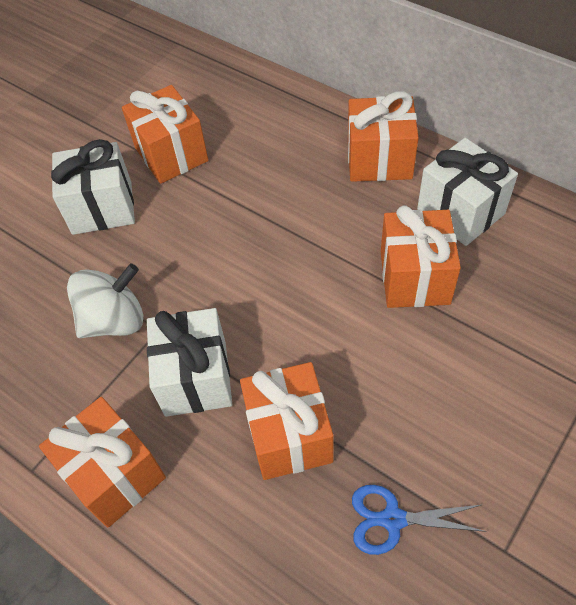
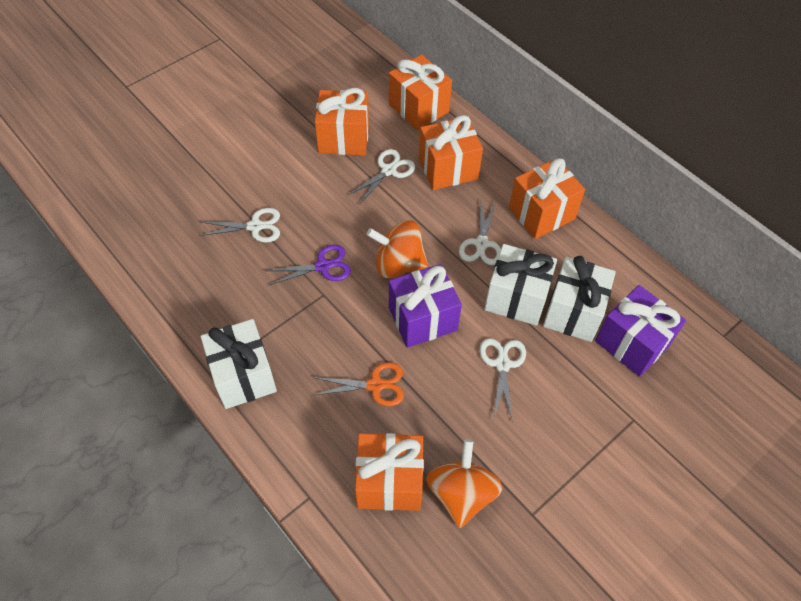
blue scissors: 1 -> 0
orange scissors: 0 -> 1
orange spinning top: 0 -> 2
purple gift: 0 -> 2
purple scissors: 0 -> 1
white scissors: 0 -> 4
white spinning top: 1 -> 0

